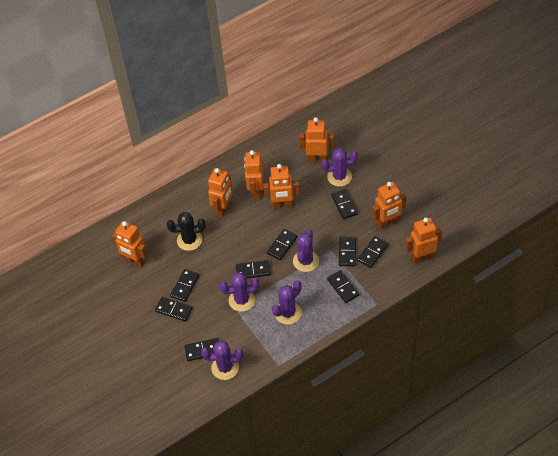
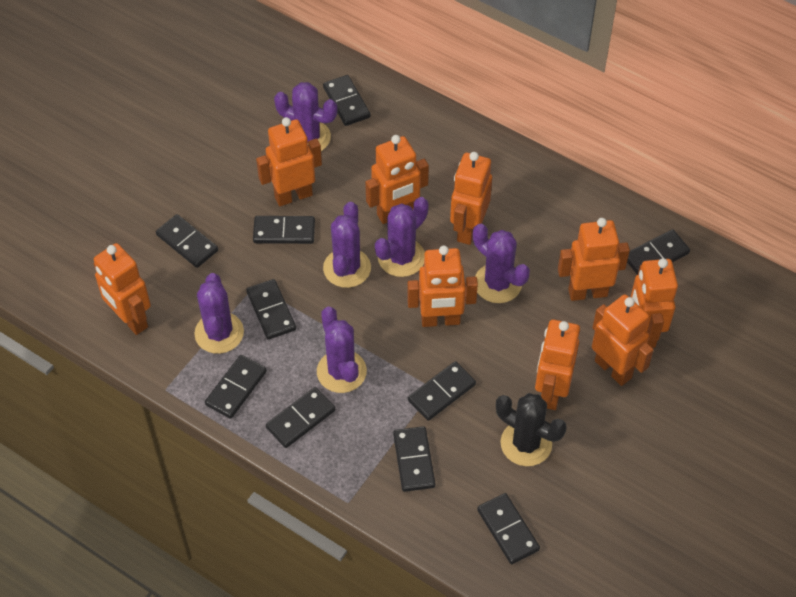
black domino: 9 -> 10
orange robot: 7 -> 9
purple cactus: 5 -> 6

